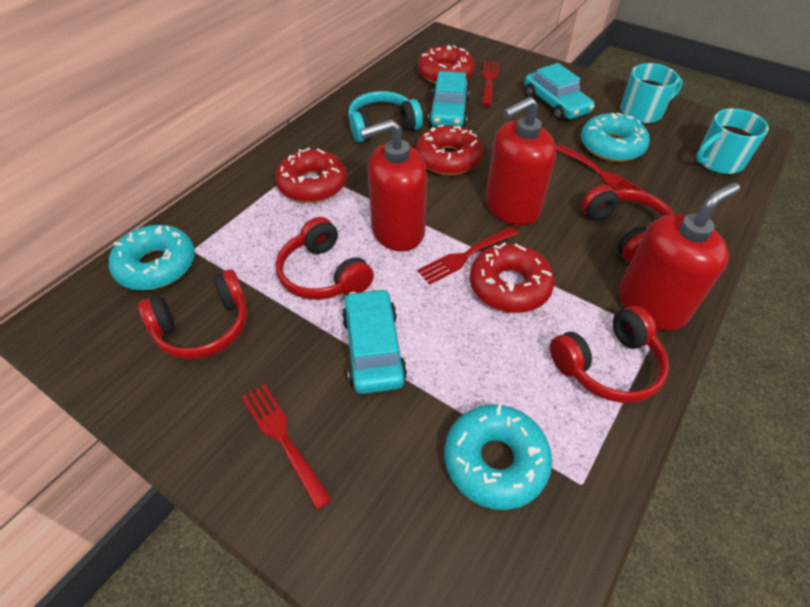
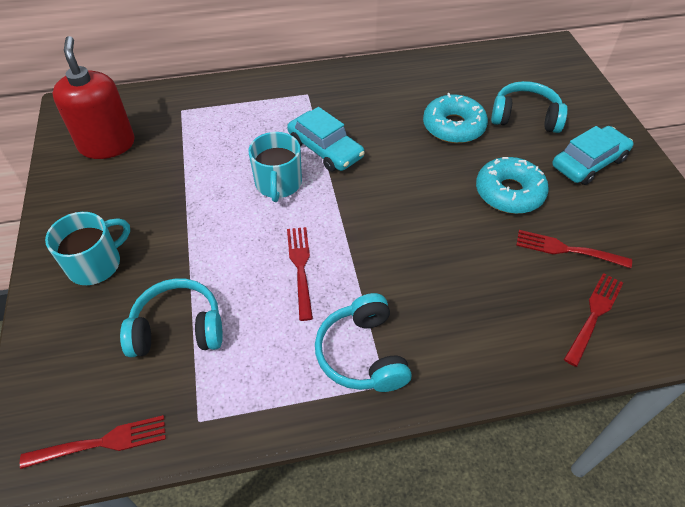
red donut: 4 -> 0
red headphones: 4 -> 0
red soap dispenser: 3 -> 1
turquoise car: 3 -> 2
turquoise donut: 3 -> 2
turquoise headphones: 1 -> 3

